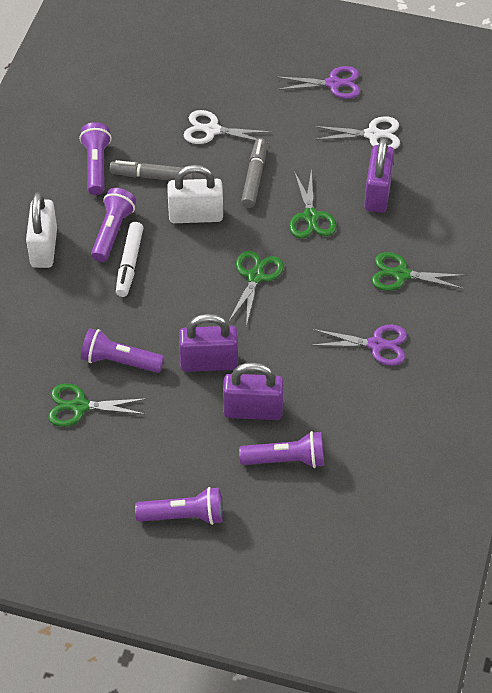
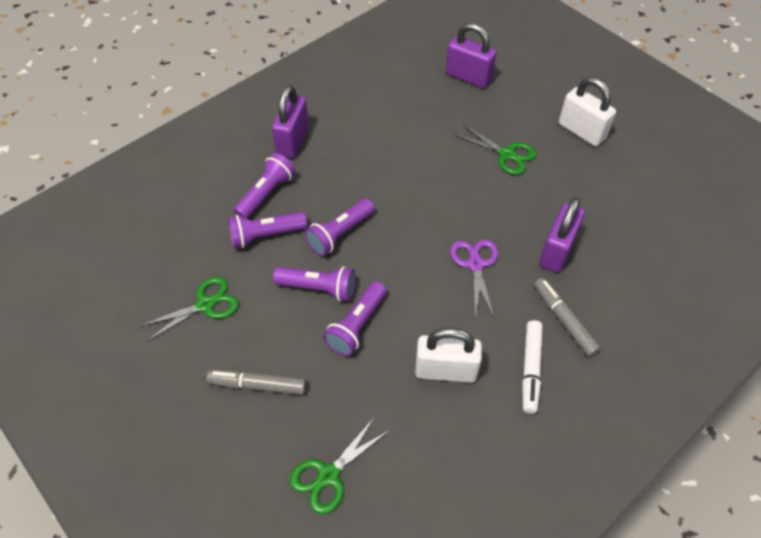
green scissors: 4 -> 3
purple scissors: 2 -> 1
white scissors: 2 -> 0

